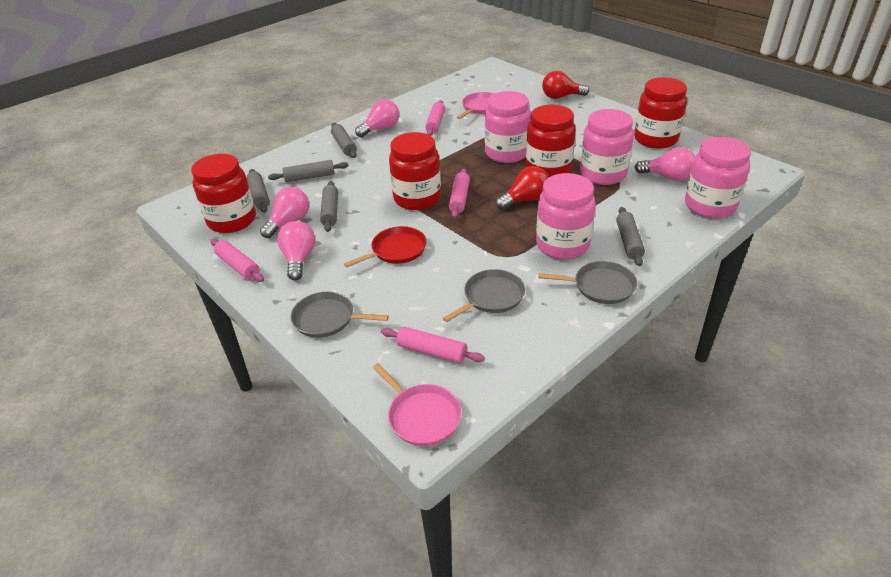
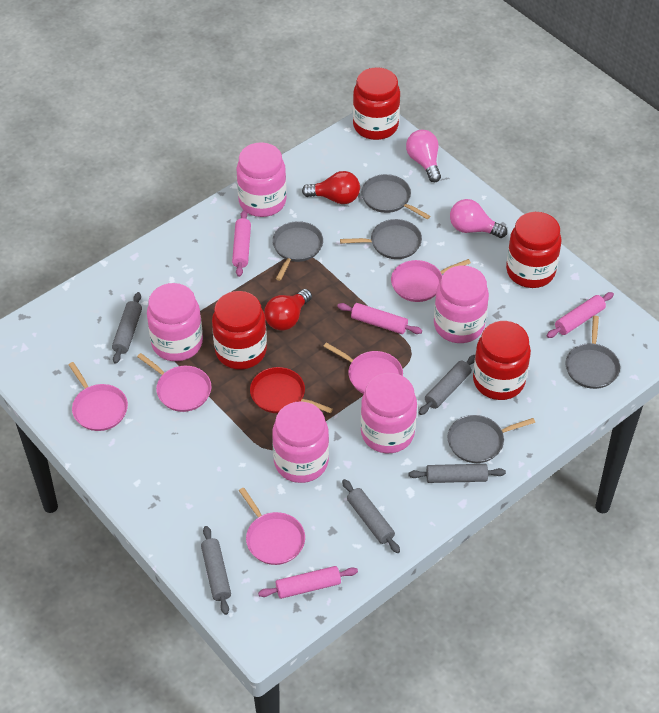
grey pan: 3 -> 5
pink jar: 4 -> 5
pink light bulb: 4 -> 2
pink pan: 2 -> 5

